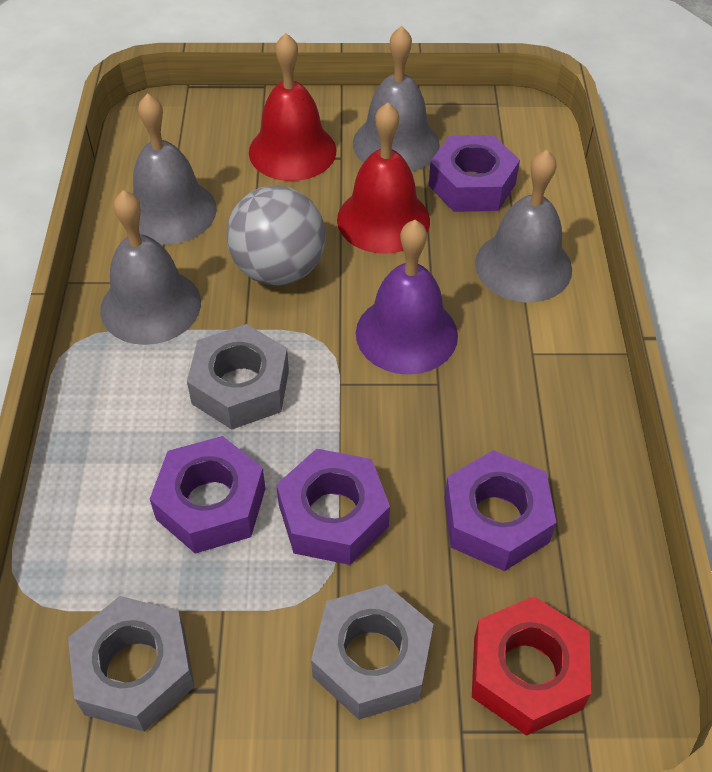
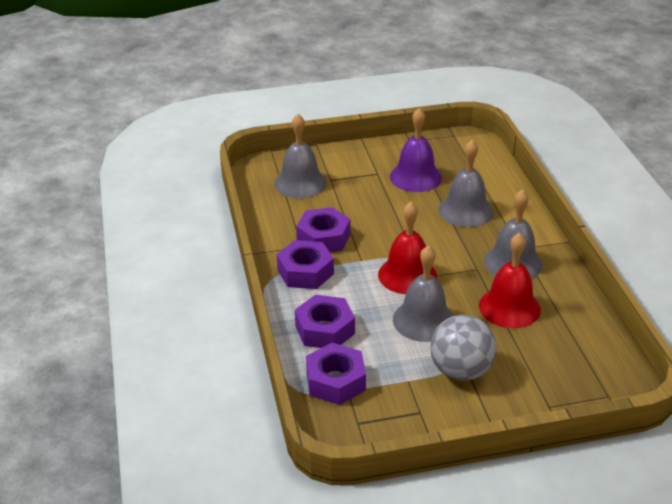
grey nut: 3 -> 0
red nut: 1 -> 0

